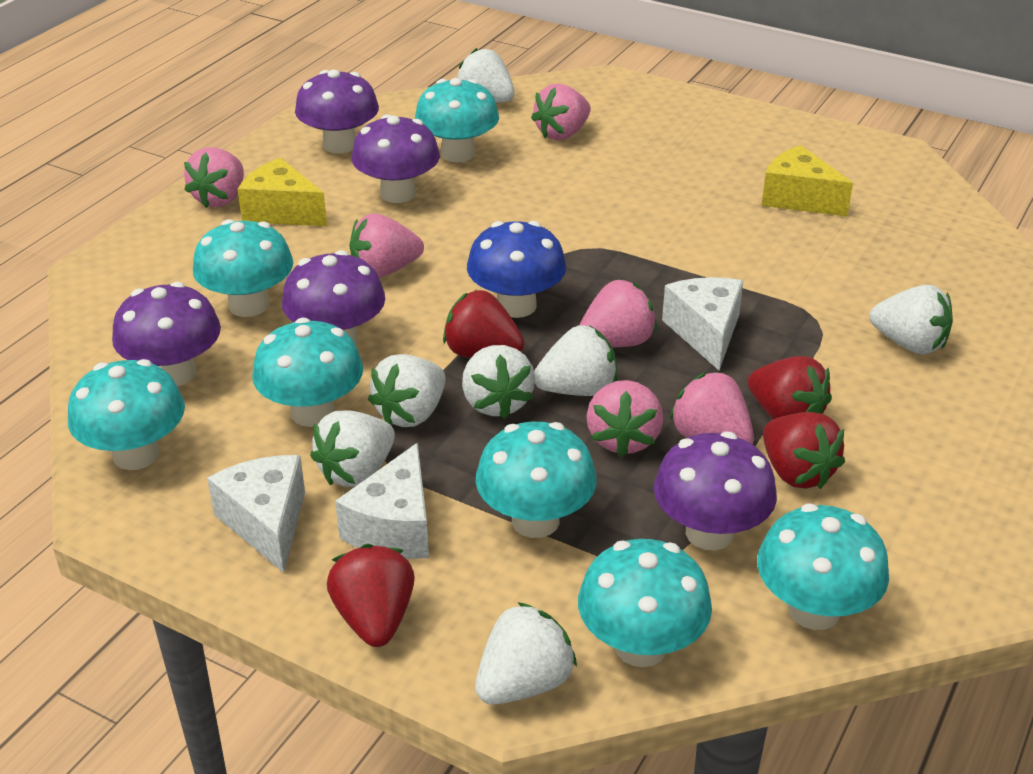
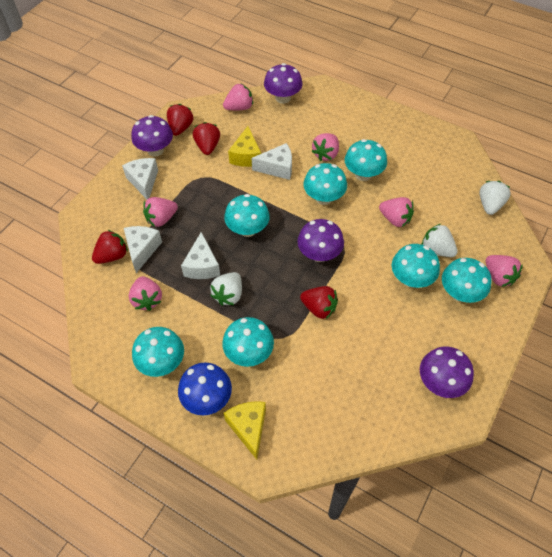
purple mushroom: 5 -> 4
white cheese: 3 -> 4
white strawberry: 7 -> 3

